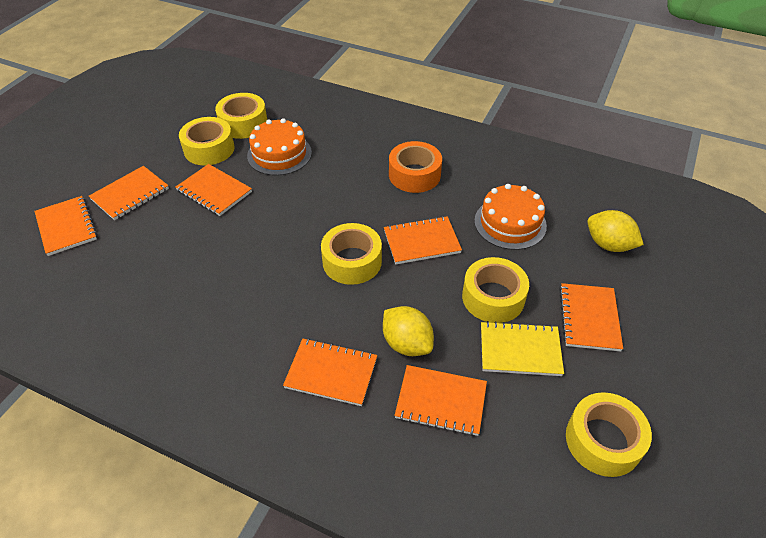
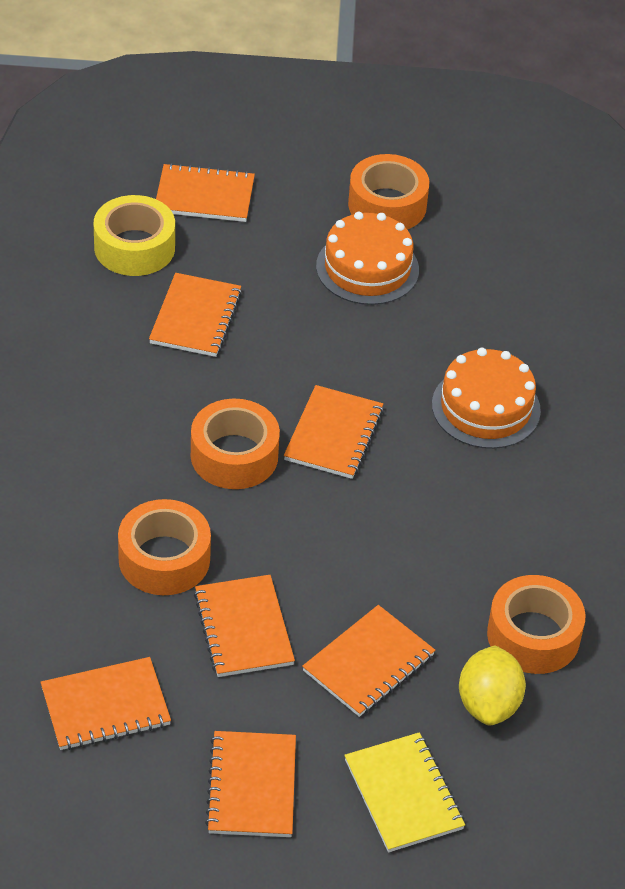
orange tape: 1 -> 4
yellow lemon: 2 -> 1
yellow tape: 5 -> 1

